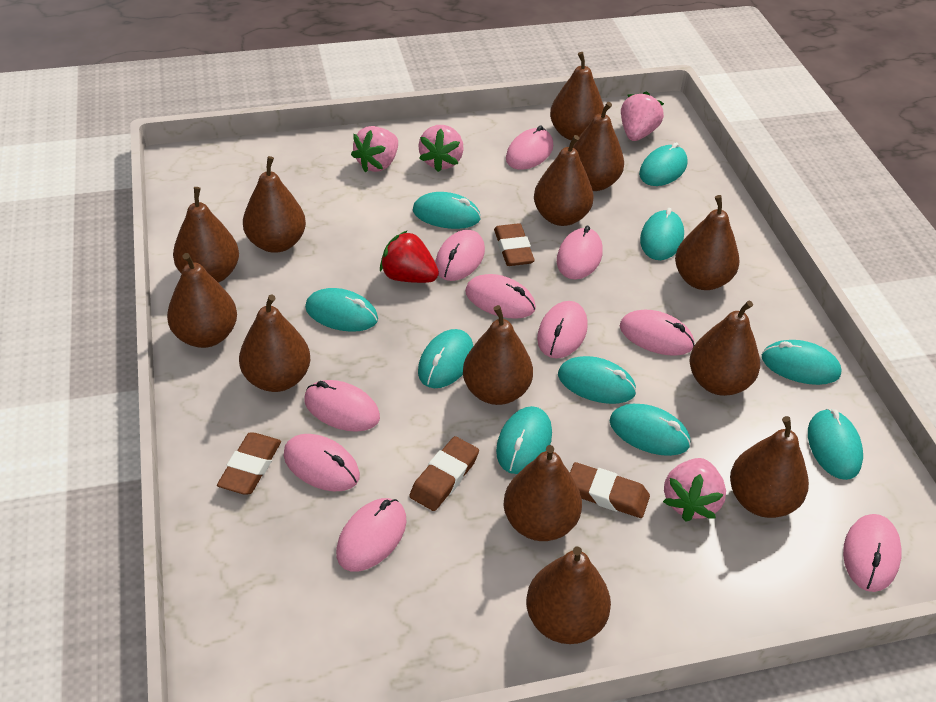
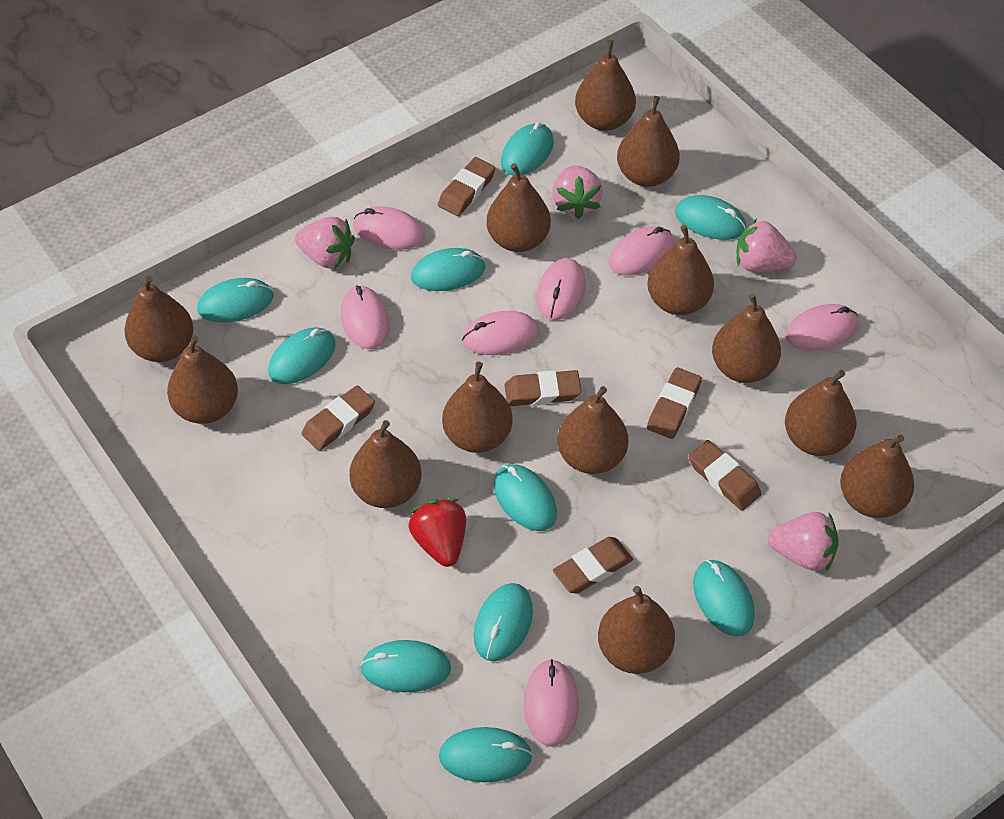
brown eraser: 4 -> 6
pink mouse: 10 -> 7

